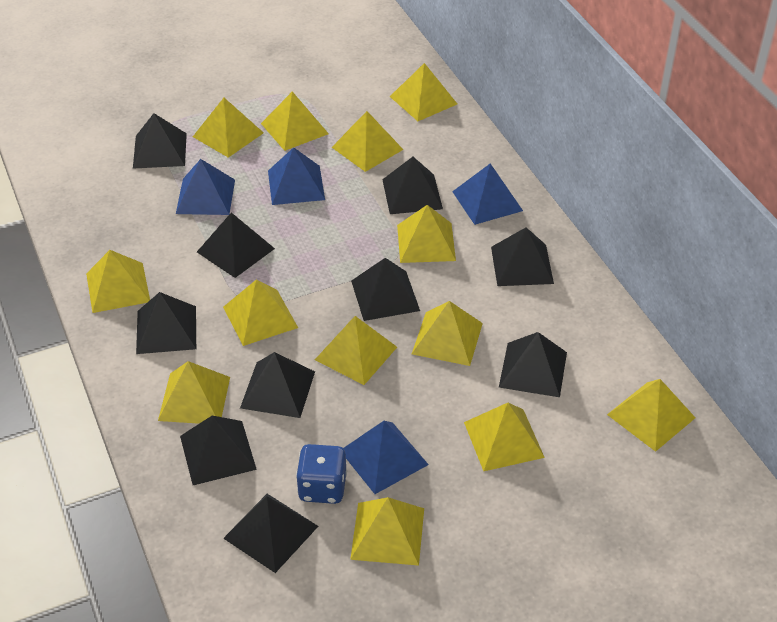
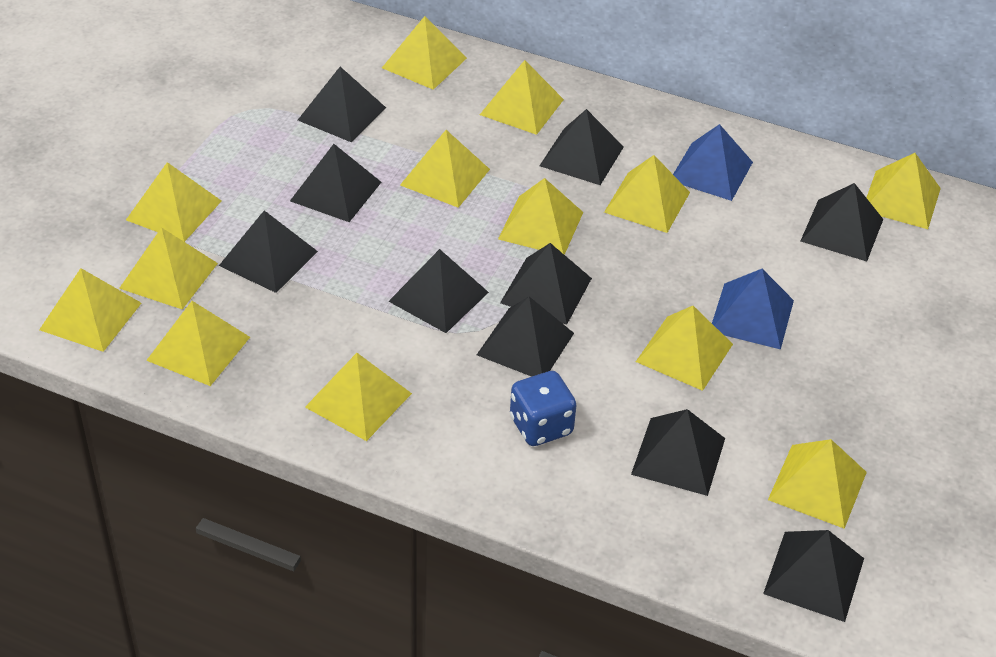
blue pyramid: 4 -> 2

